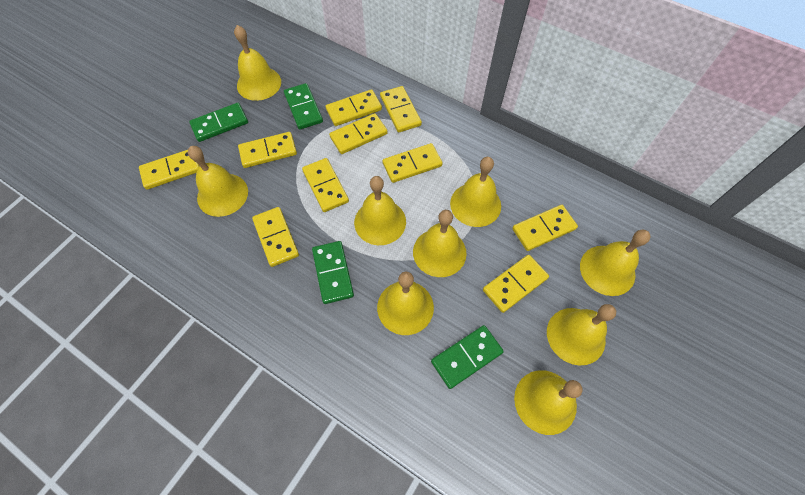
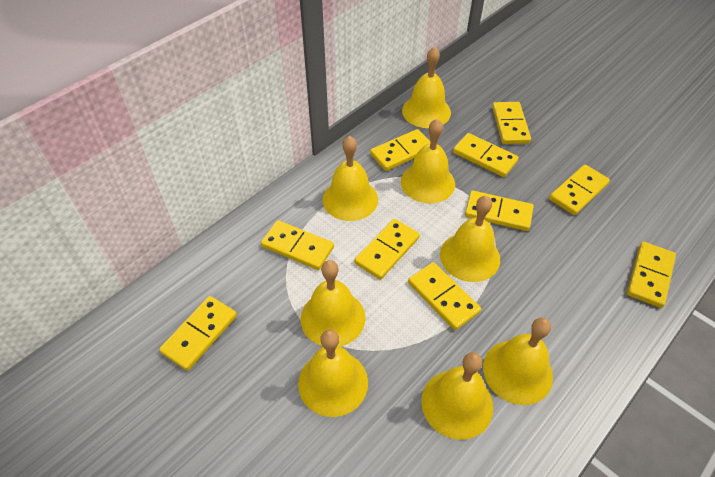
green domino: 4 -> 0
yellow bell: 9 -> 8

